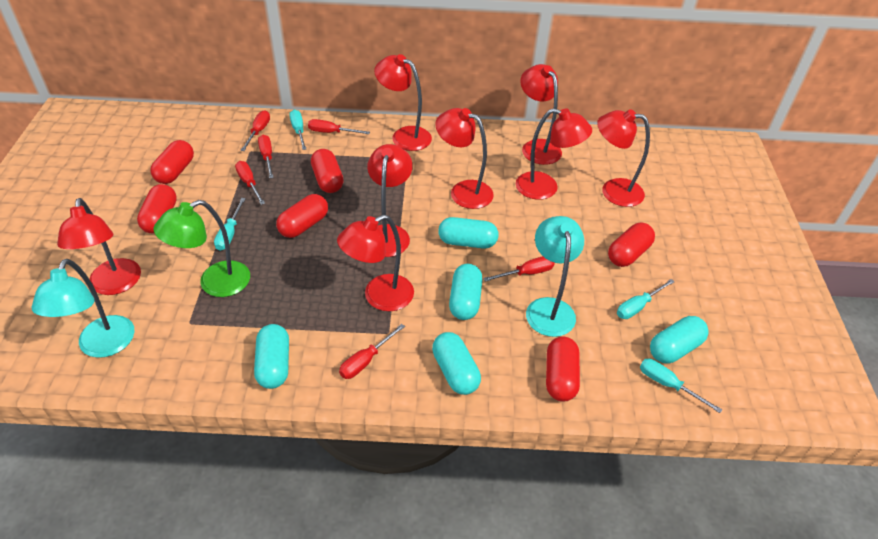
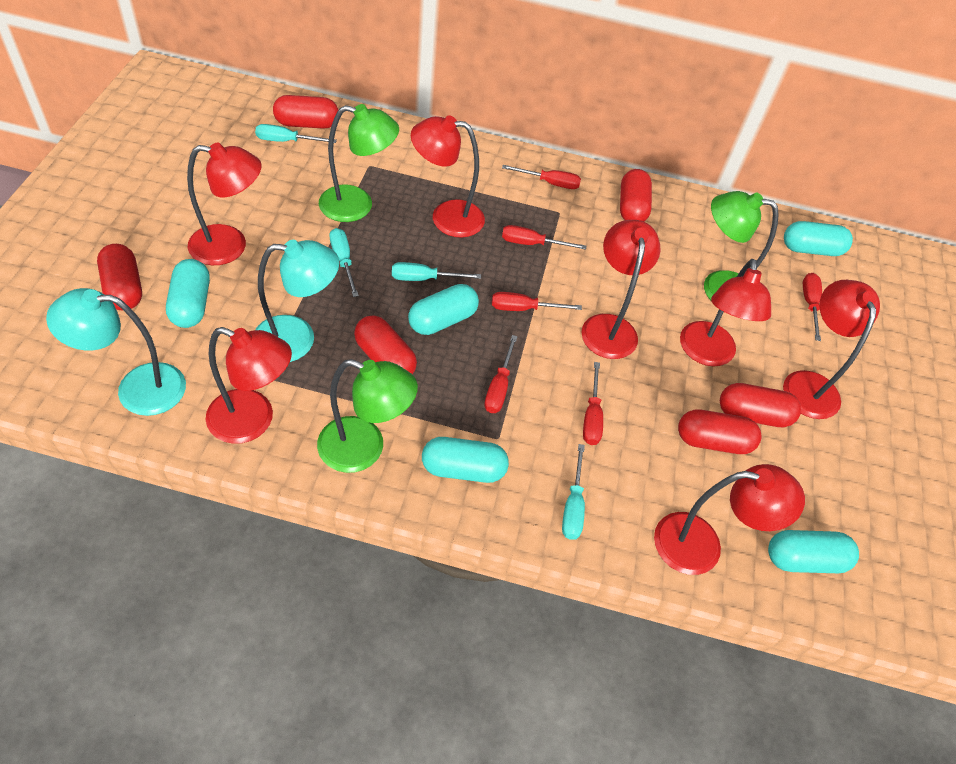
green lamp: 1 -> 3
red lamp: 8 -> 7

